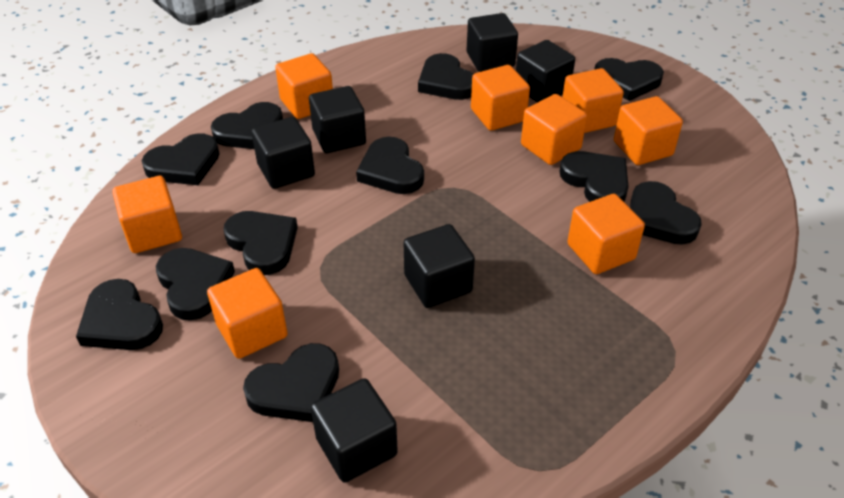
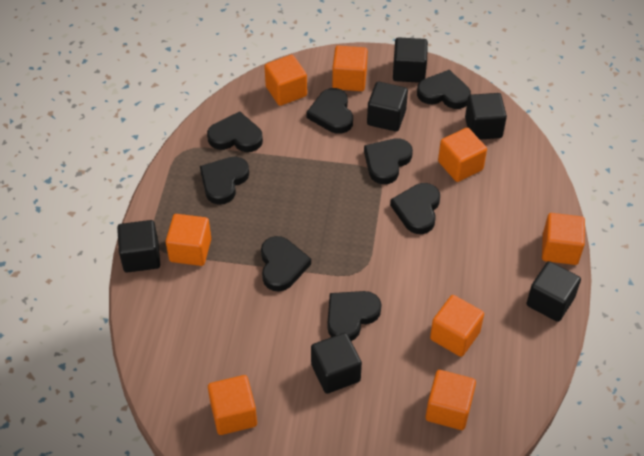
black heart: 11 -> 8

